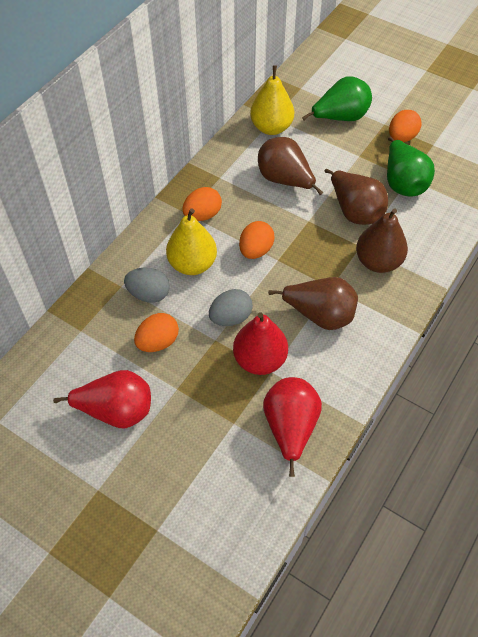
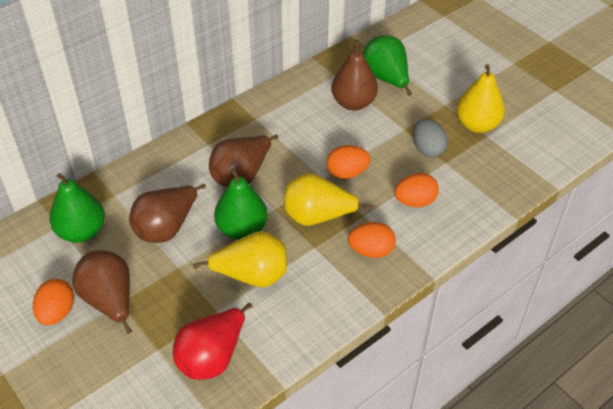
green pear: 2 -> 3
grey egg: 2 -> 1
red pear: 3 -> 1
yellow pear: 2 -> 3

